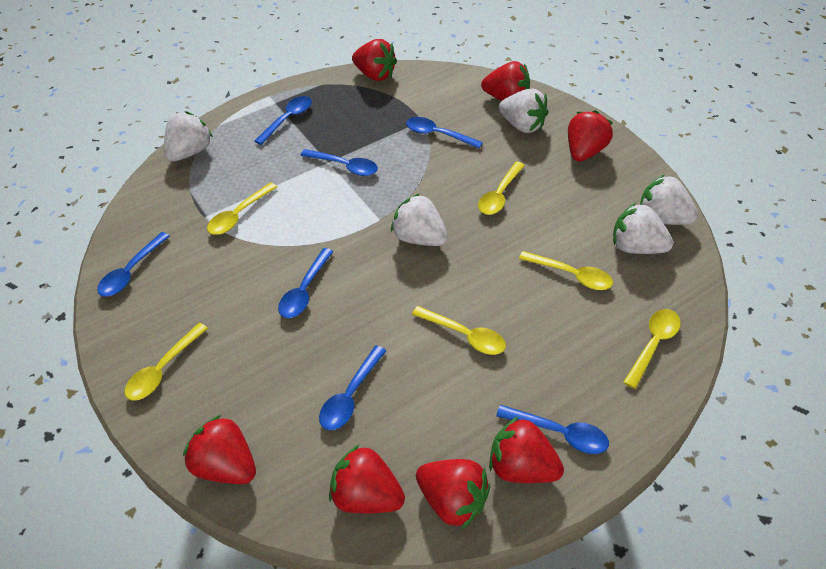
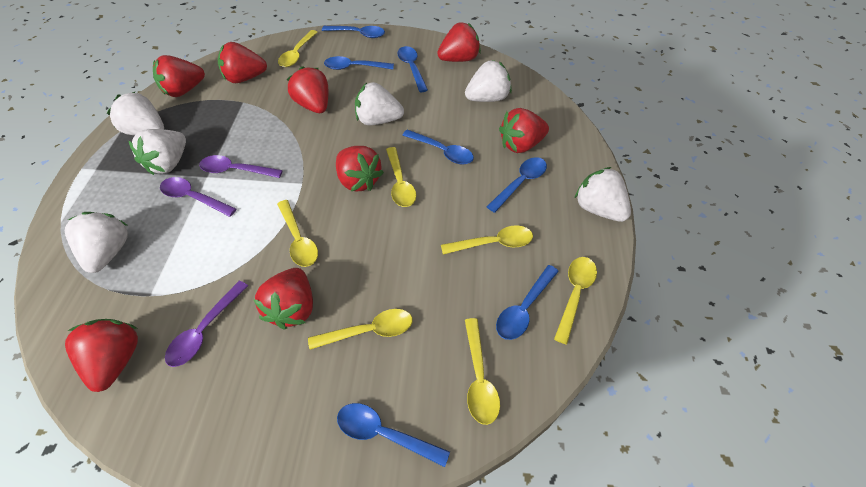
purple spoon: 0 -> 3
red strawberry: 7 -> 8
white strawberry: 5 -> 6
yellow spoon: 6 -> 7

